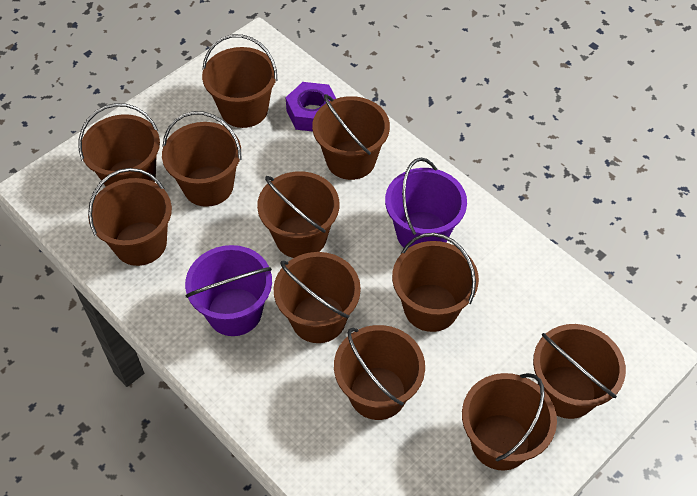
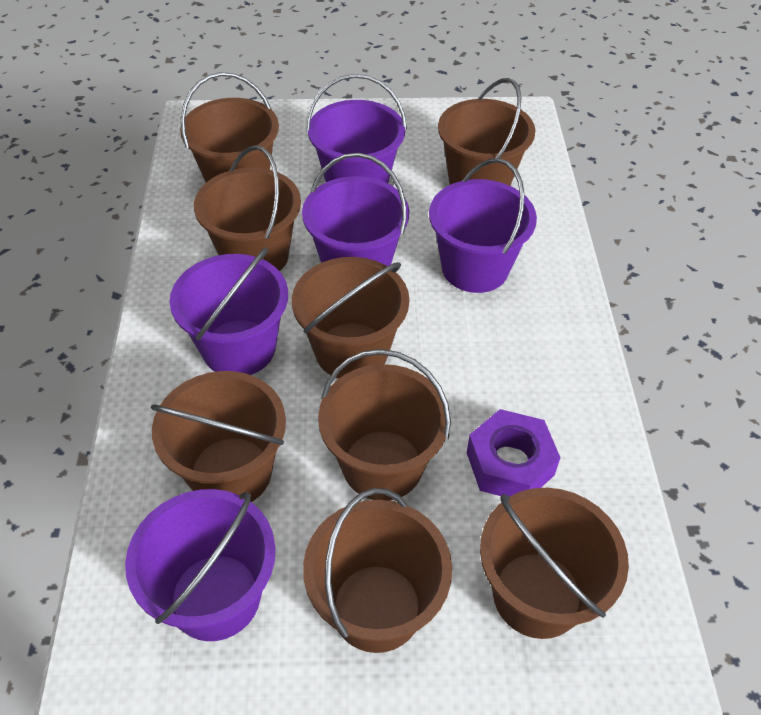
brown bucket: 11 -> 8
purple bucket: 2 -> 5

